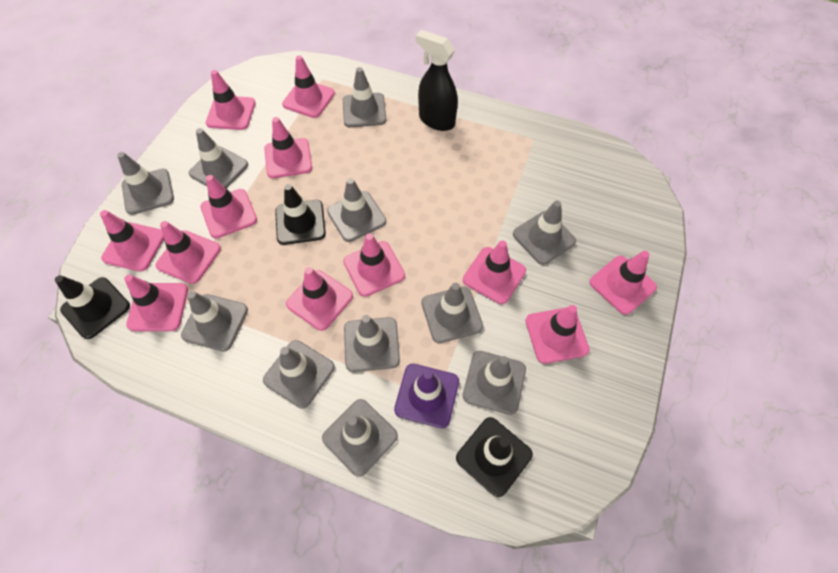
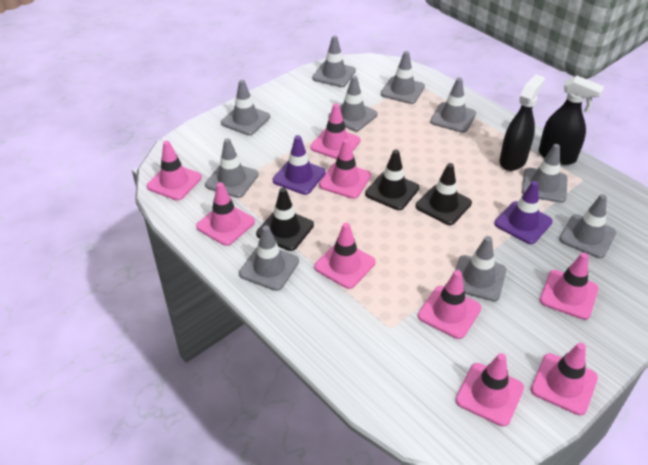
black spray bottle: 1 -> 2
grey traffic cone: 11 -> 10
pink traffic cone: 12 -> 9
purple traffic cone: 1 -> 2

